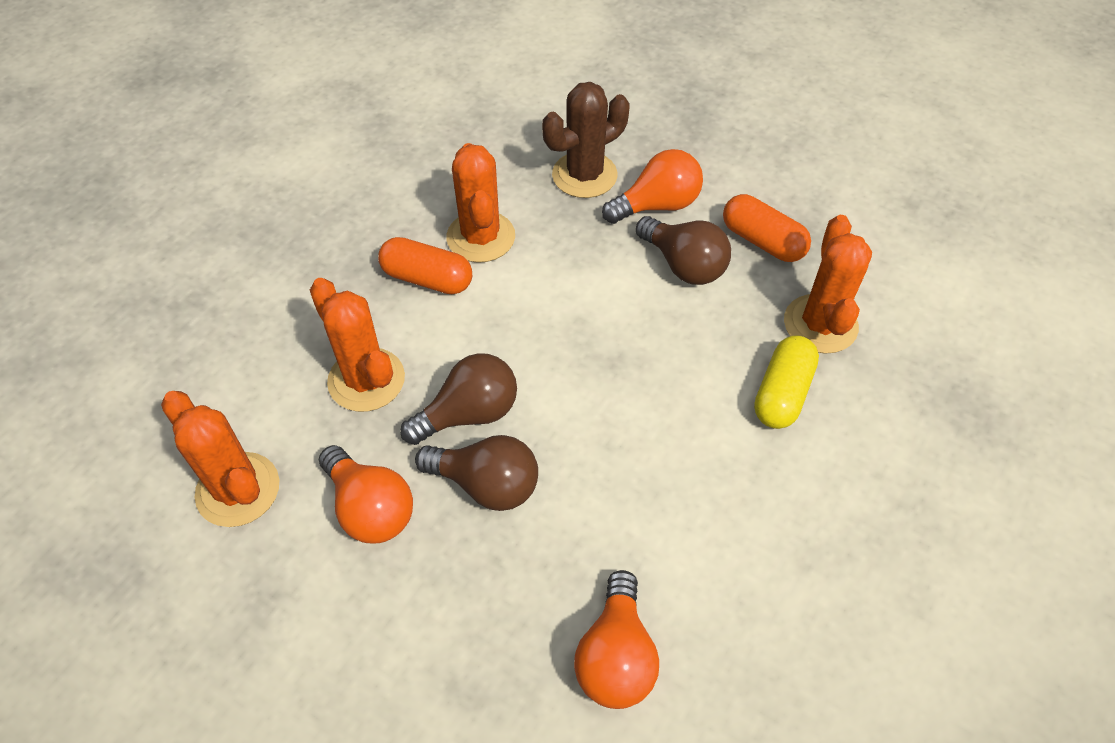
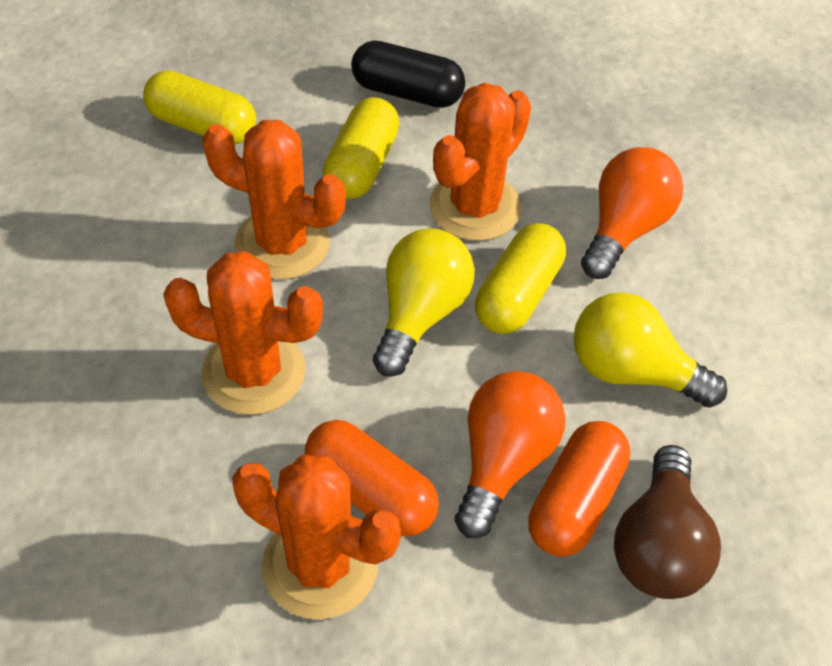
black capsule: 0 -> 1
brown cactus: 1 -> 0
brown light bulb: 3 -> 1
orange light bulb: 3 -> 2
yellow capsule: 1 -> 3
yellow light bulb: 0 -> 2

